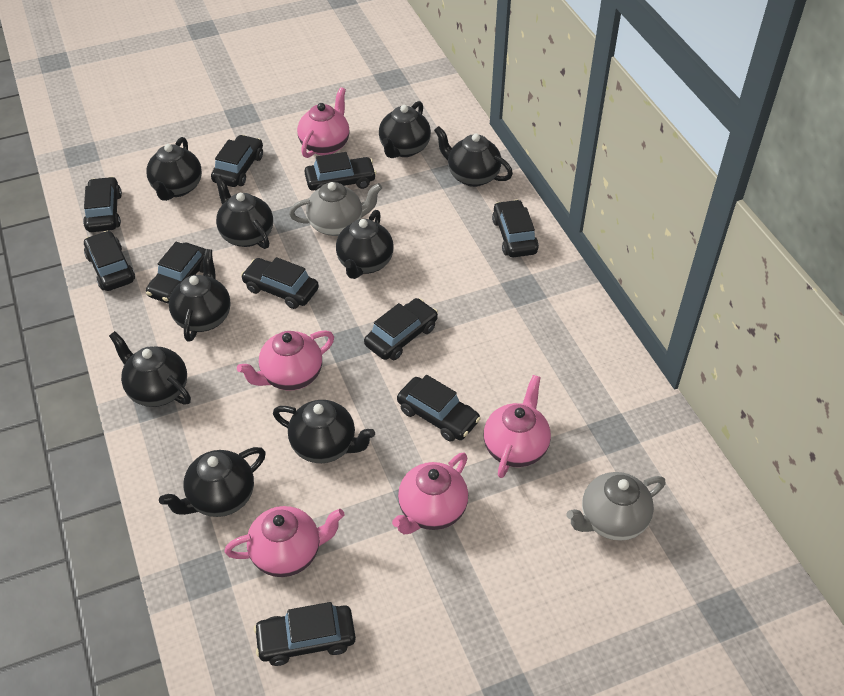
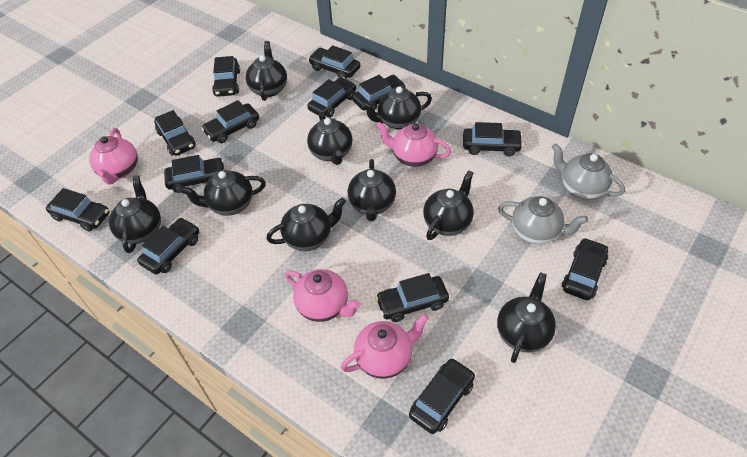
black car: 10 -> 13
pink teapot: 5 -> 4

